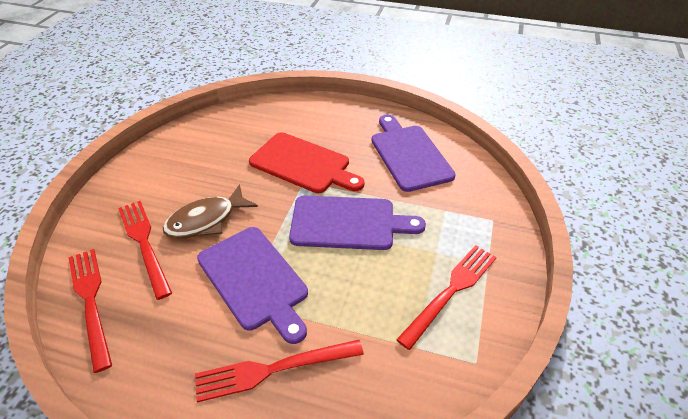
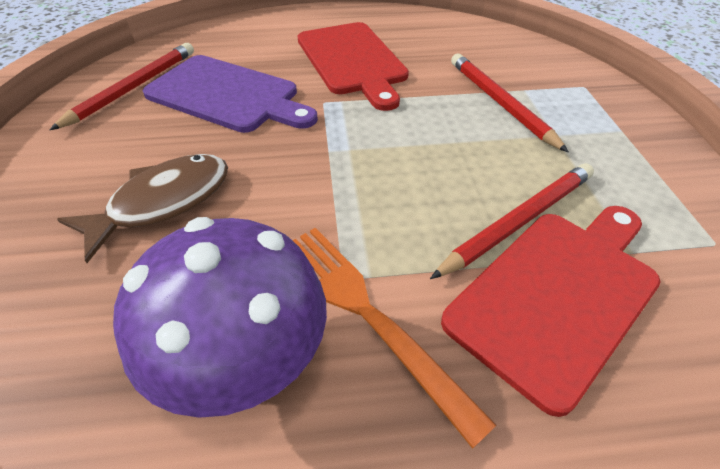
orange fork: 0 -> 1
purple cutting board: 3 -> 1
purple mushroom: 0 -> 1
red cutting board: 1 -> 2
red fork: 4 -> 0
red pencil: 0 -> 3

